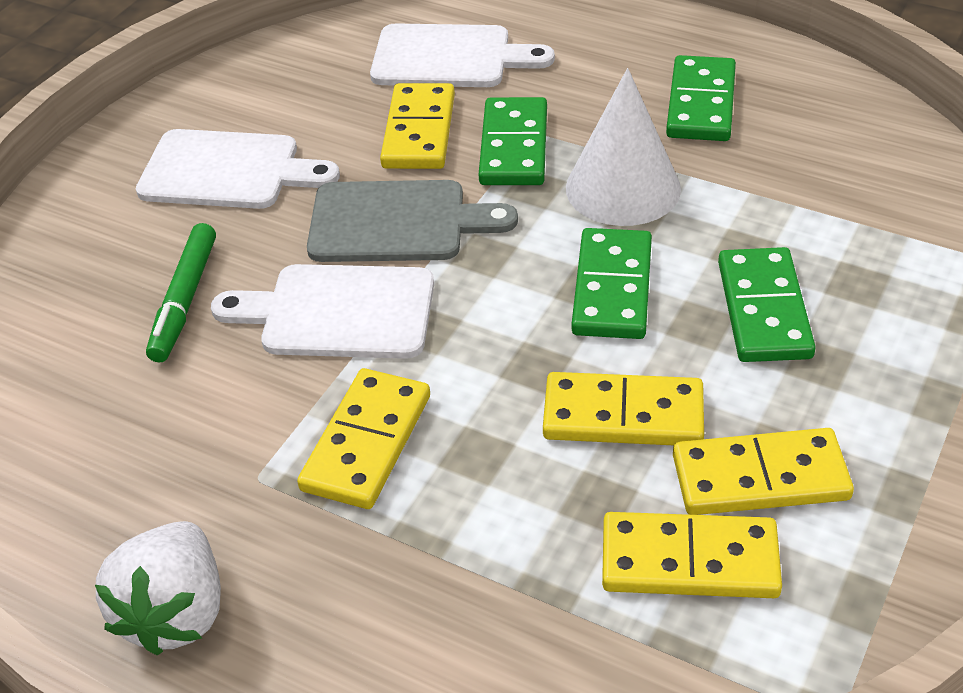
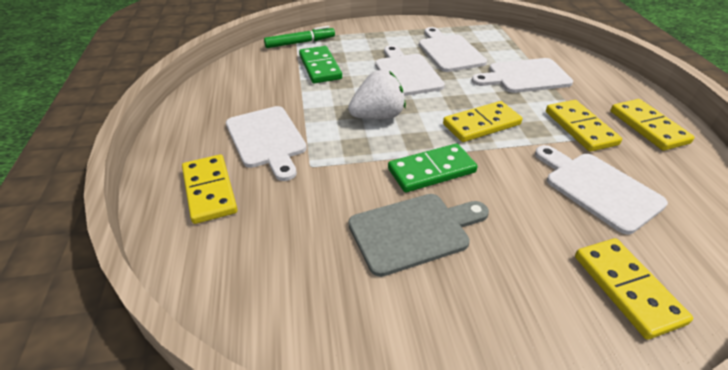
green domino: 4 -> 2
white cone: 1 -> 0
white cutting board: 3 -> 5

